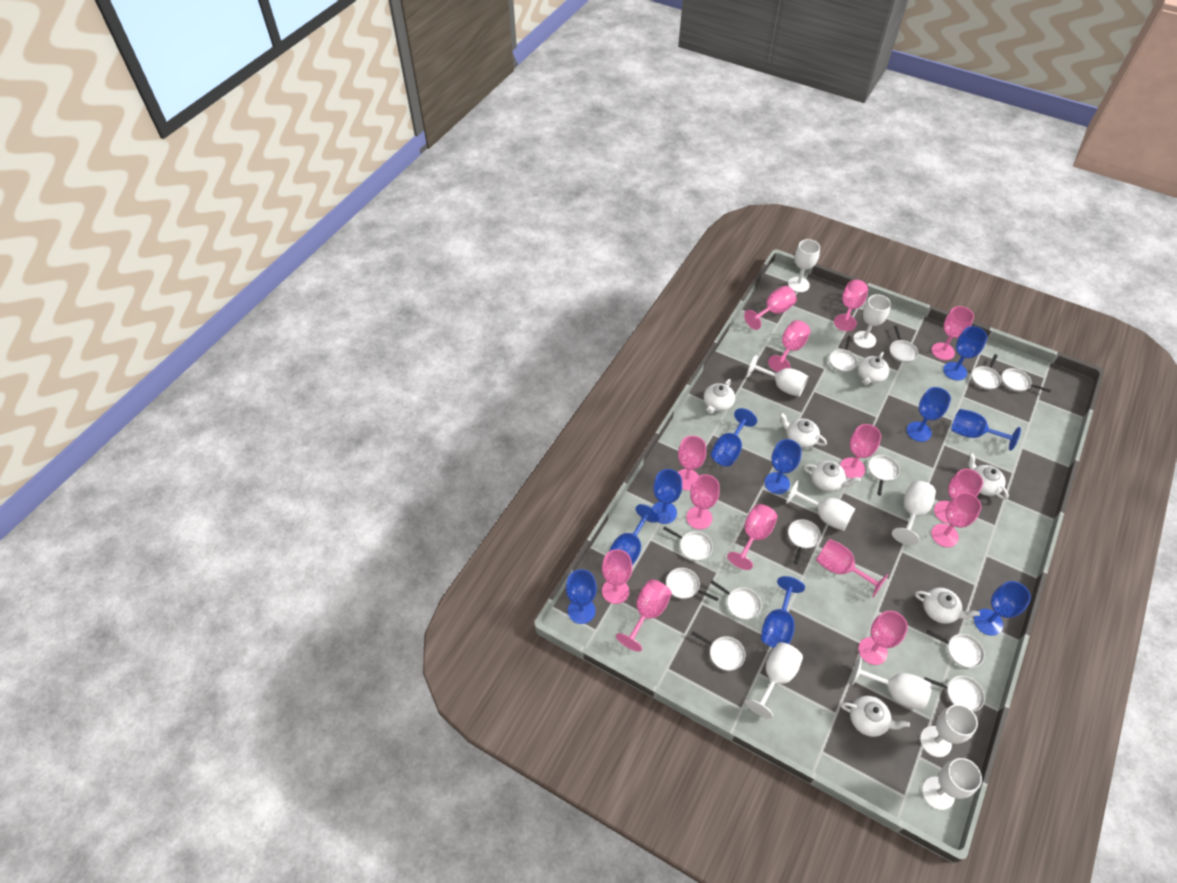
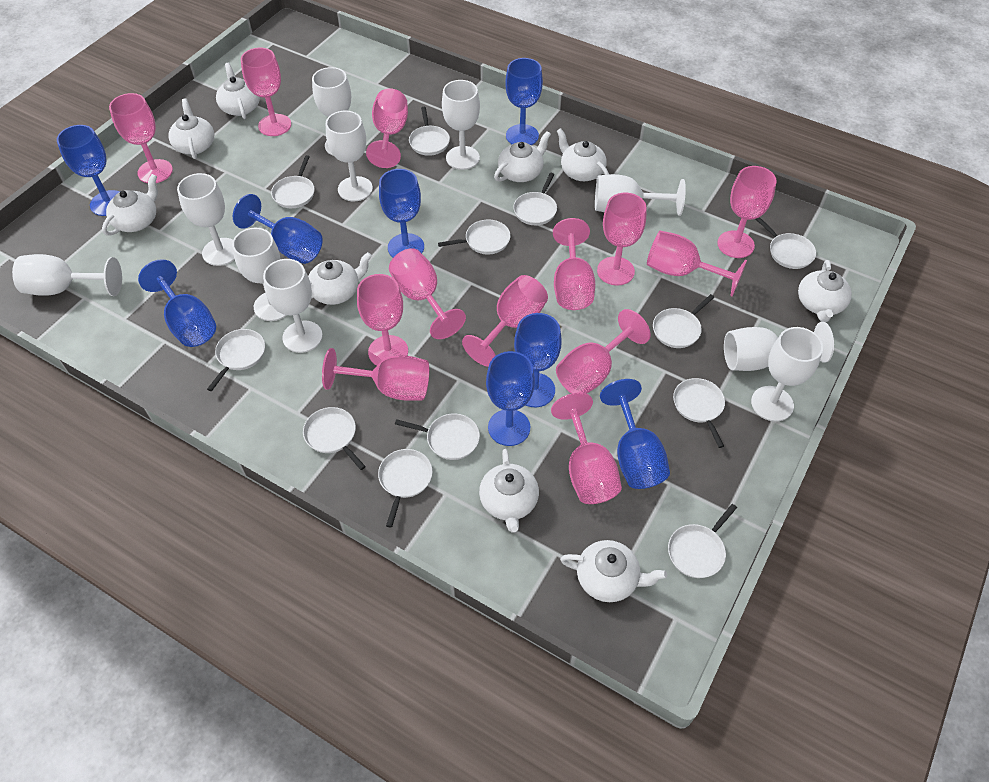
blue goblet: 10 -> 8
pink goblet: 14 -> 13
white goblet: 9 -> 10
white teapot: 7 -> 9

